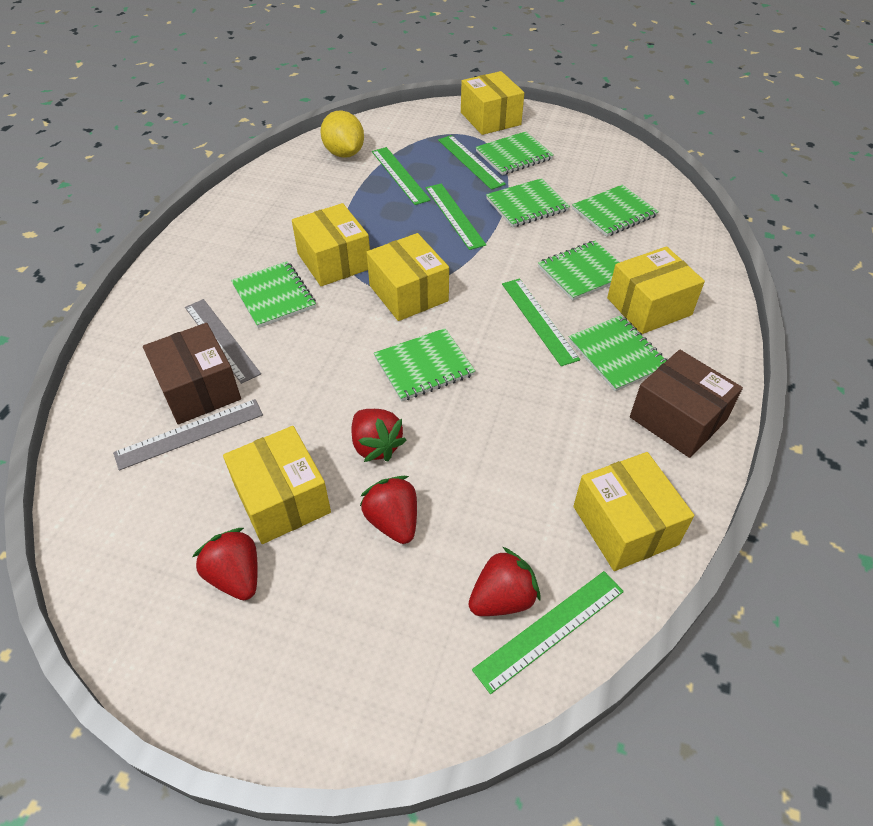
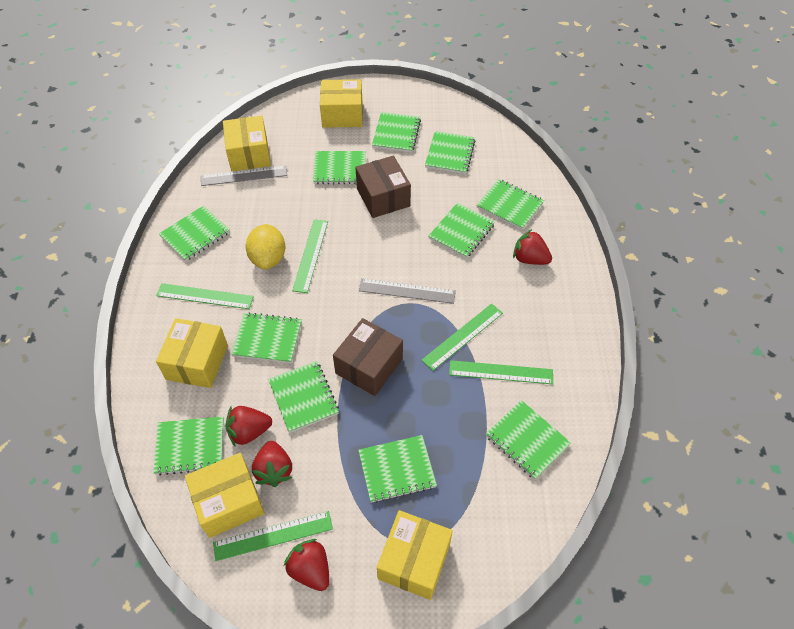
green notebook: 7 -> 11
yellow box: 6 -> 5

